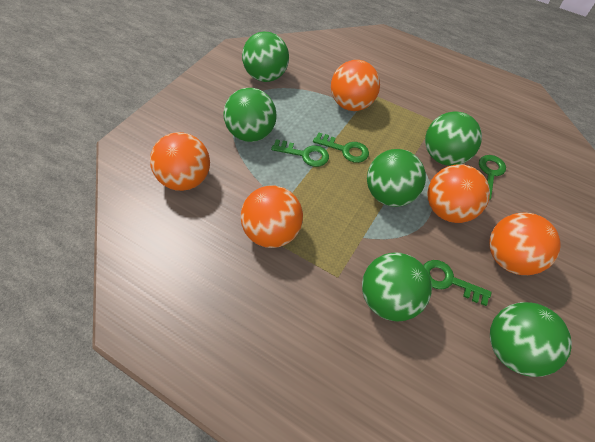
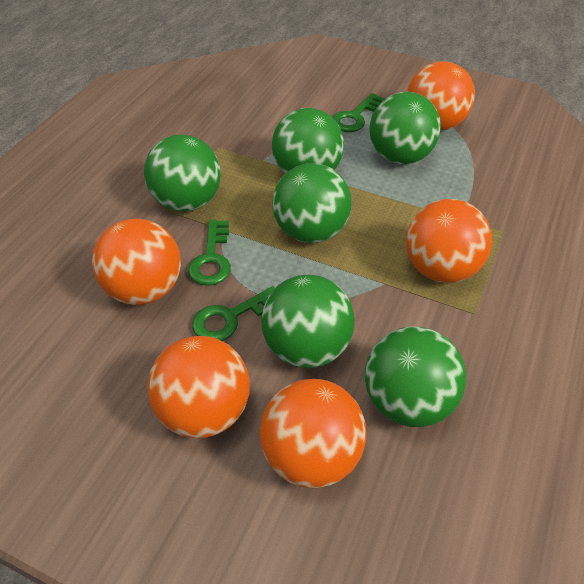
green key: 4 -> 3

